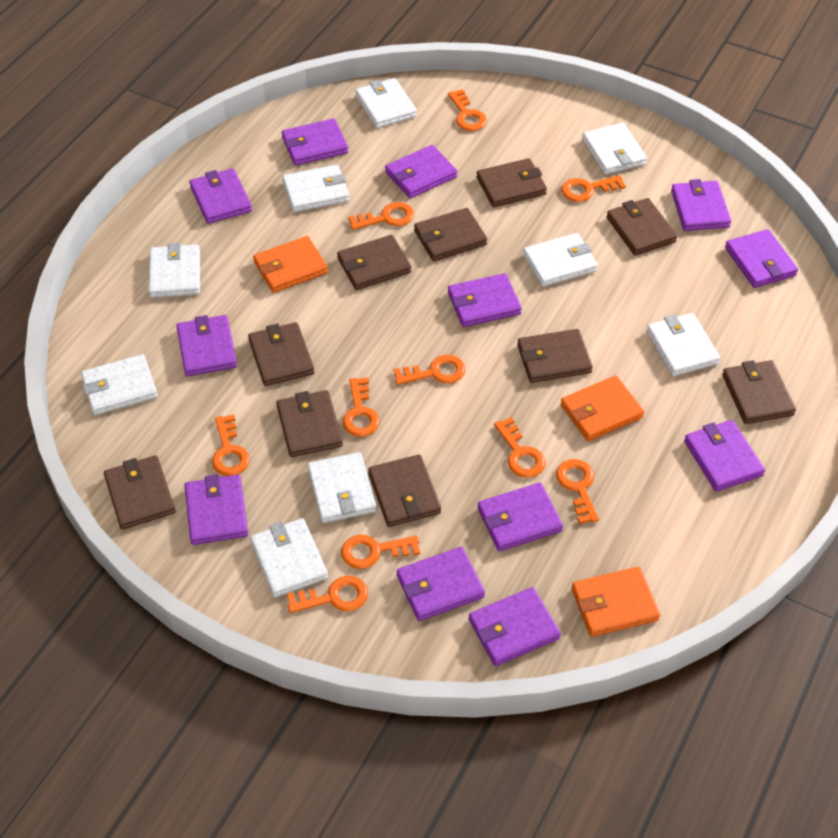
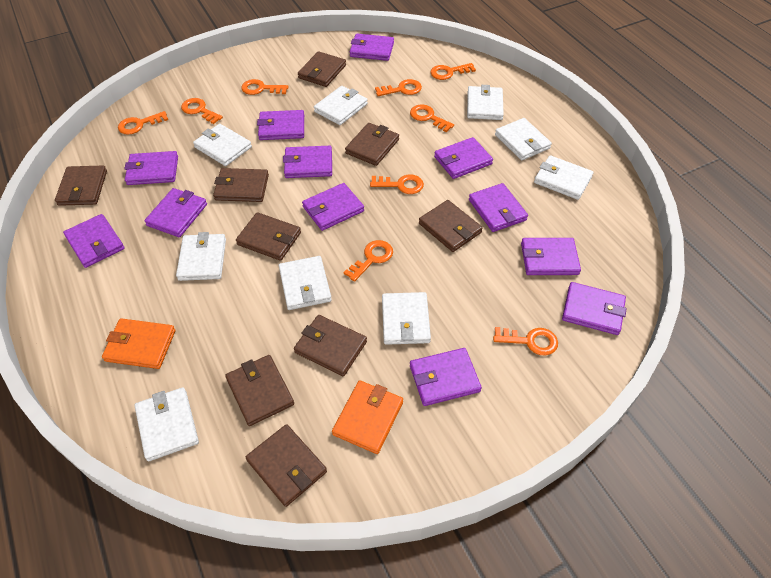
brown wallet: 10 -> 9
orange key: 10 -> 9
orange wallet: 3 -> 2

